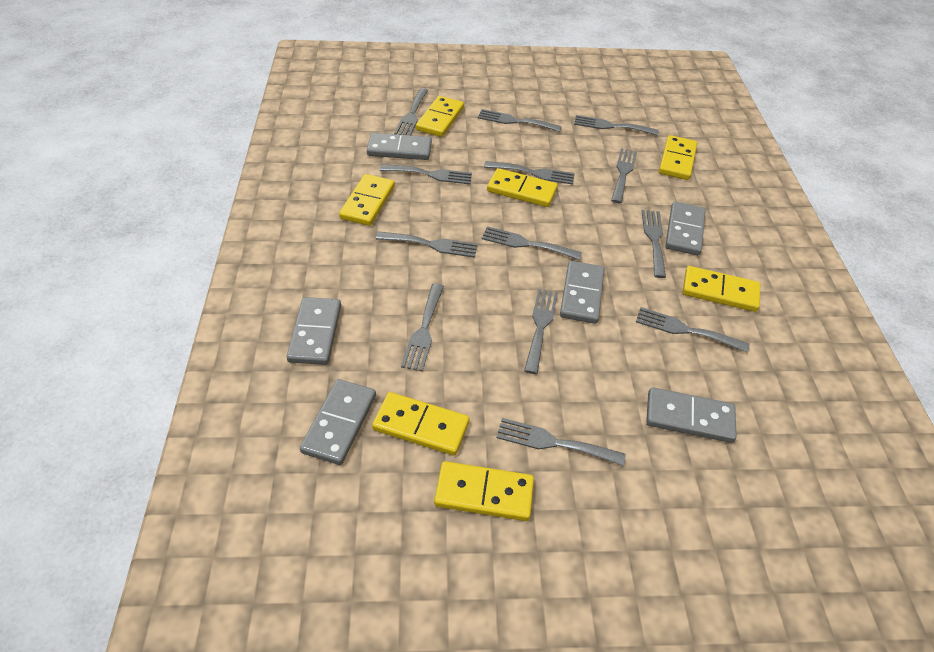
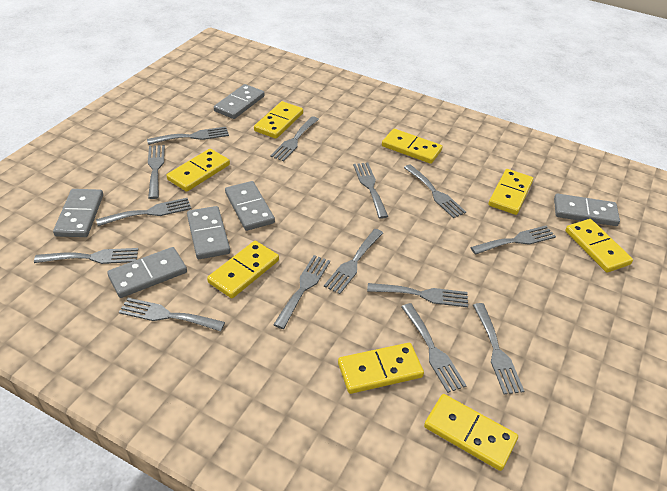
grey fork: 13 -> 14
yellow domino: 7 -> 8

